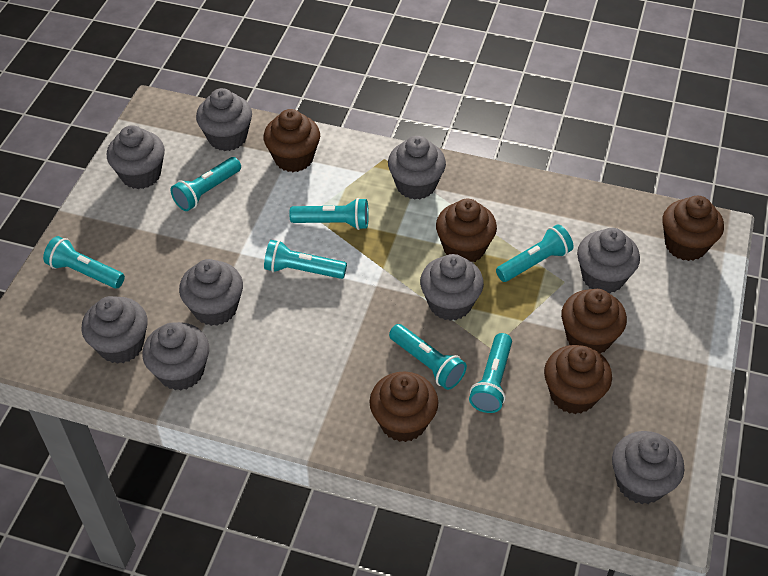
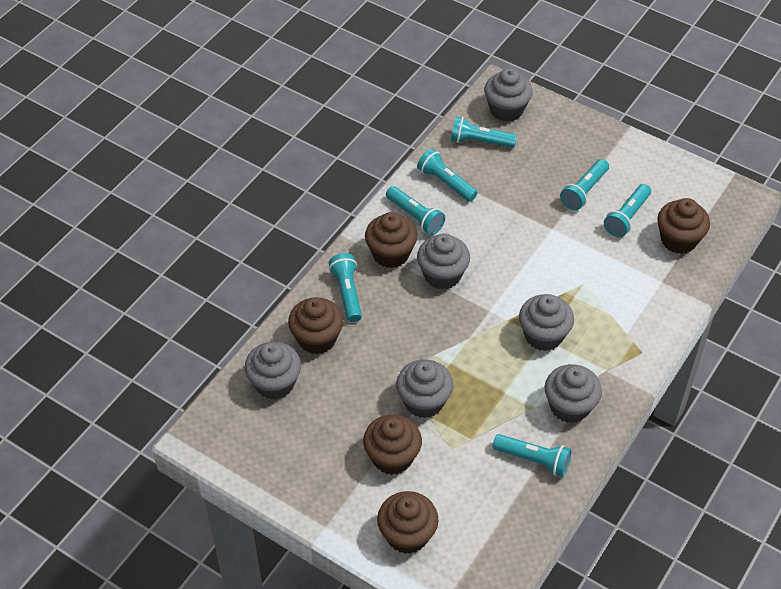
brown cupcake: 6 -> 5
grey cupcake: 9 -> 6

